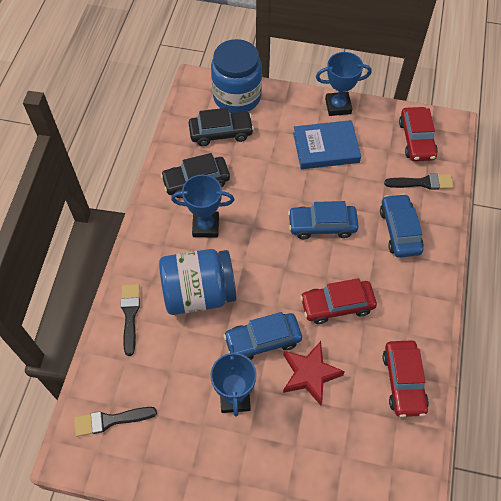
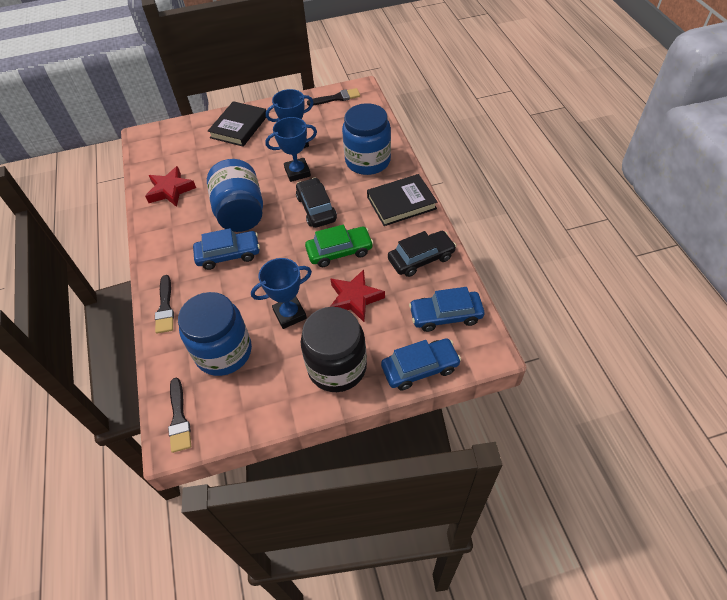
black book: 0 -> 2
black jar: 0 -> 1
blue book: 1 -> 0
blue jar: 2 -> 3
green car: 0 -> 1
red car: 3 -> 0
red star: 1 -> 2

